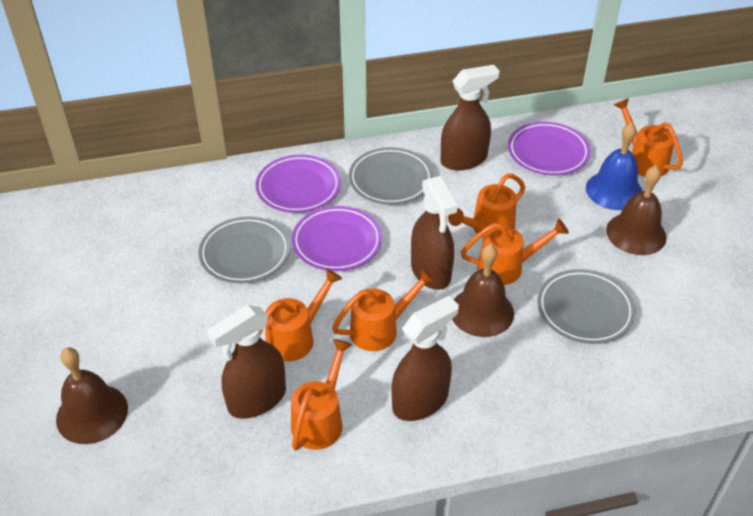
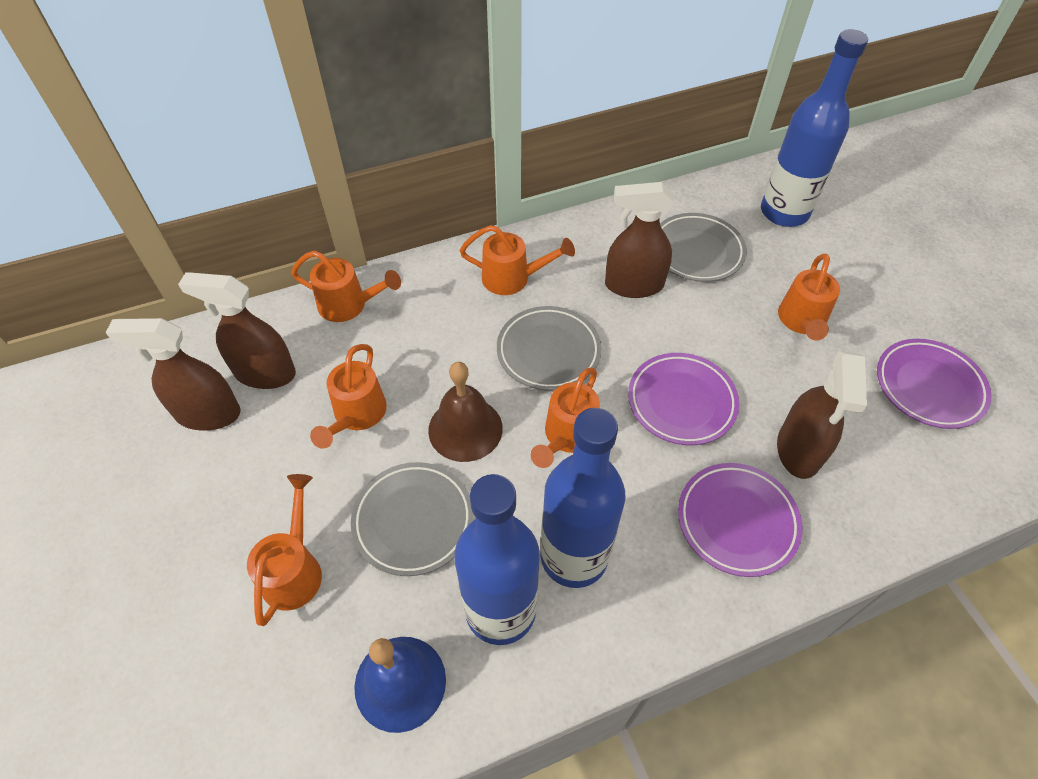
blue bottle: 0 -> 3
brown bell: 3 -> 1

